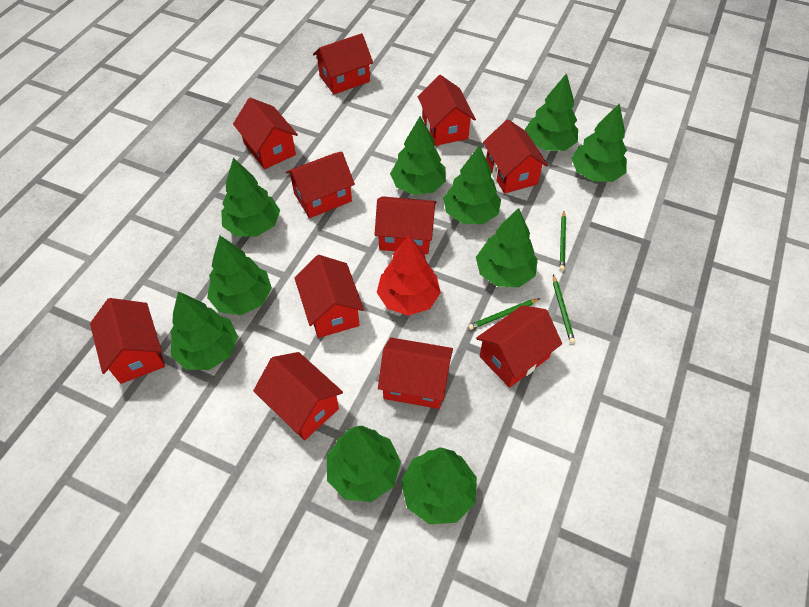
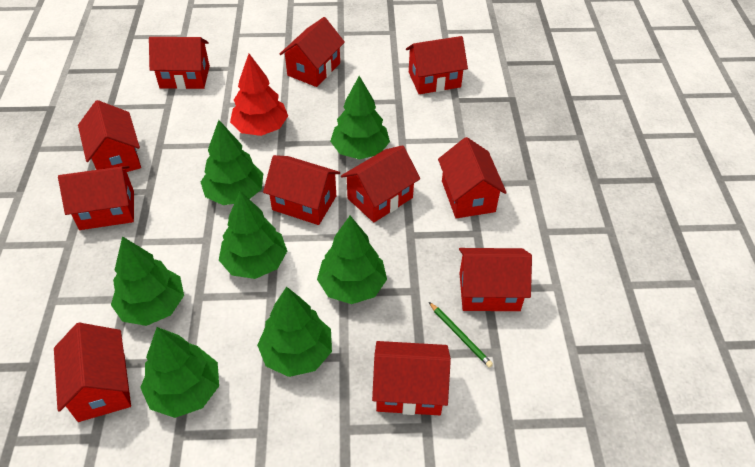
green pencil: 3 -> 1
green tree: 10 -> 7

